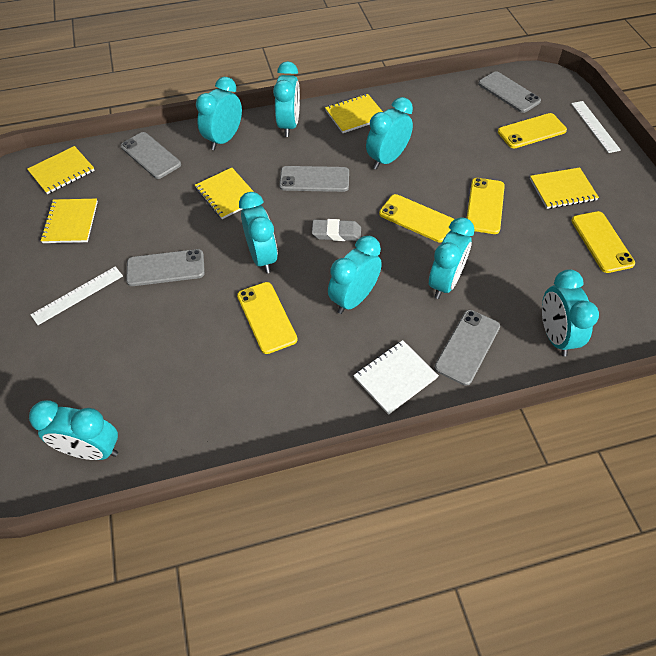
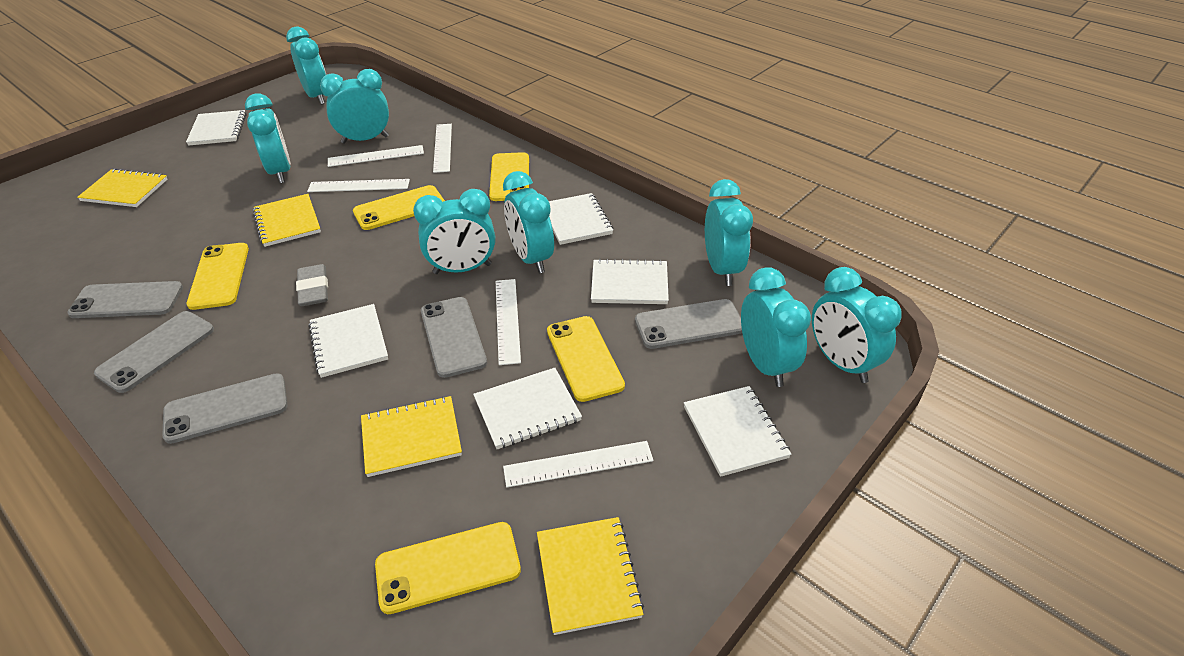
white notebook: 1 -> 6
white ruler: 2 -> 5
yellow notebook: 5 -> 4

